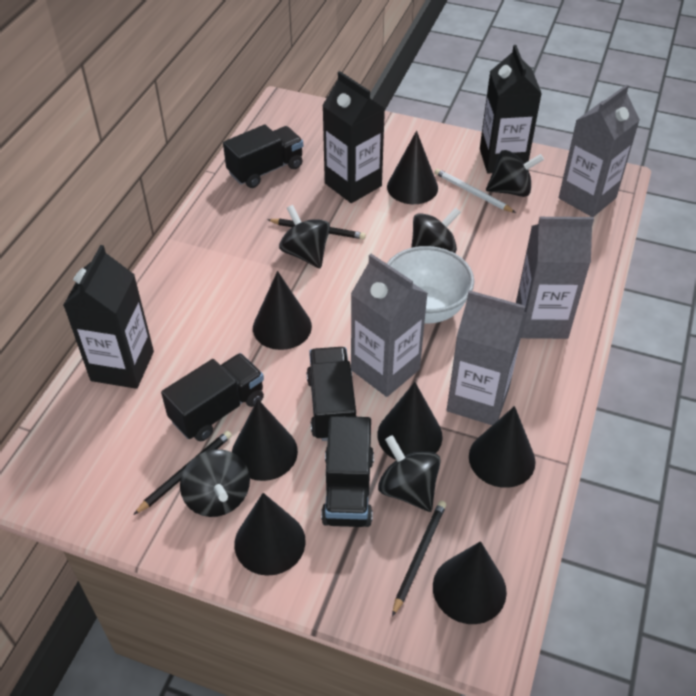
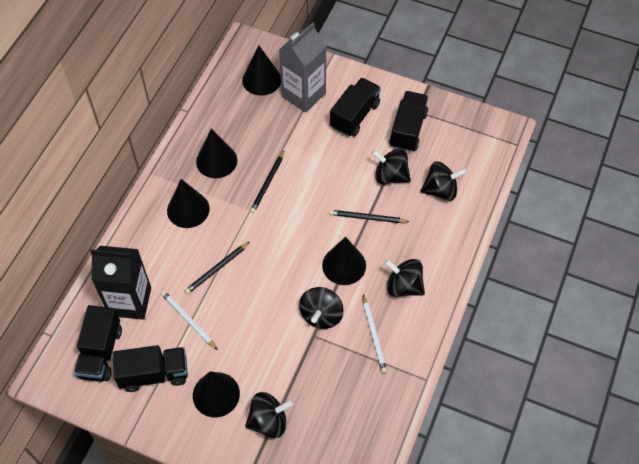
black carton: 3 -> 1
black cone: 7 -> 5
grey carton: 4 -> 1
white bowl: 1 -> 0
white pencil: 1 -> 2

